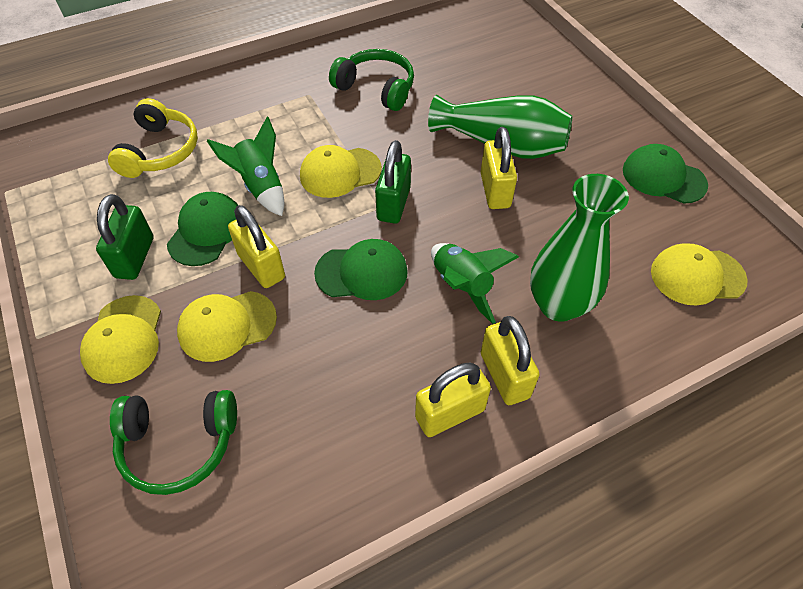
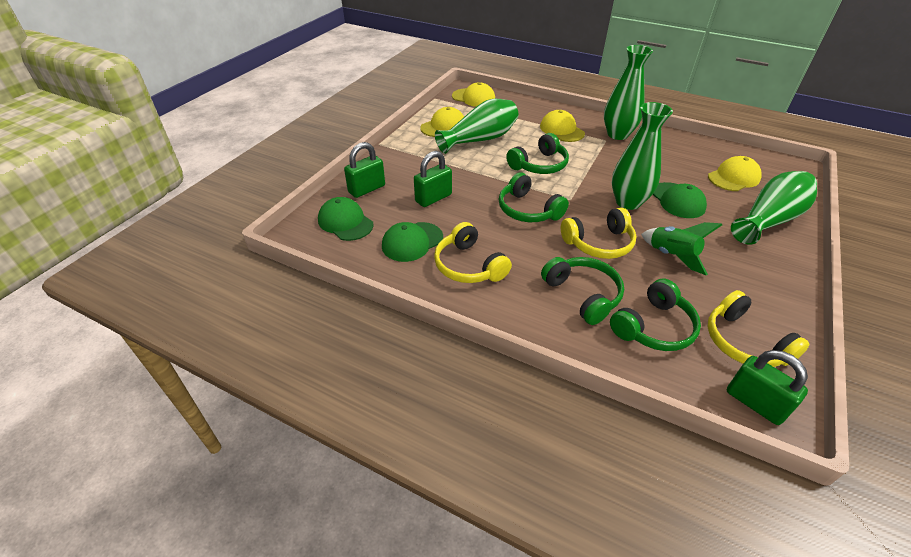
green headphones: 2 -> 4
green padlock: 2 -> 3
green rocket: 2 -> 1
green vase: 2 -> 4
yellow headphones: 1 -> 3
yellow padlock: 4 -> 0

